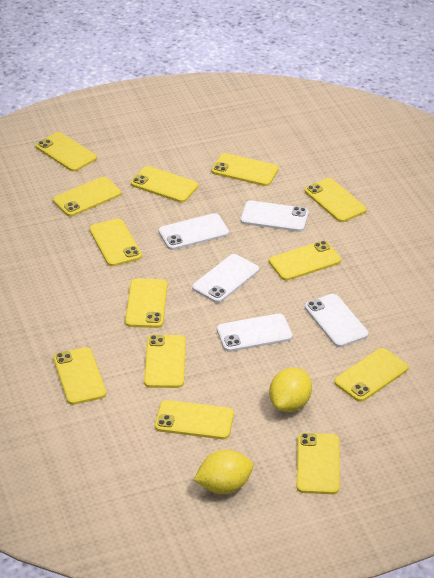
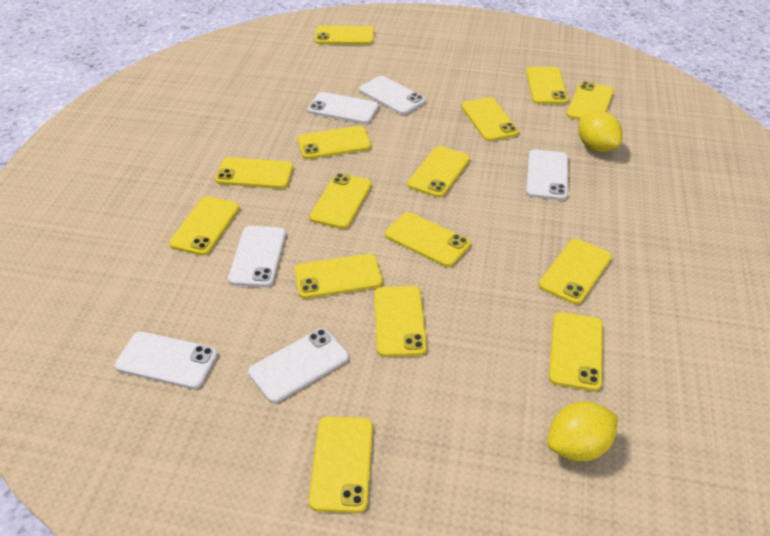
white phone: 5 -> 6
yellow phone: 13 -> 15

